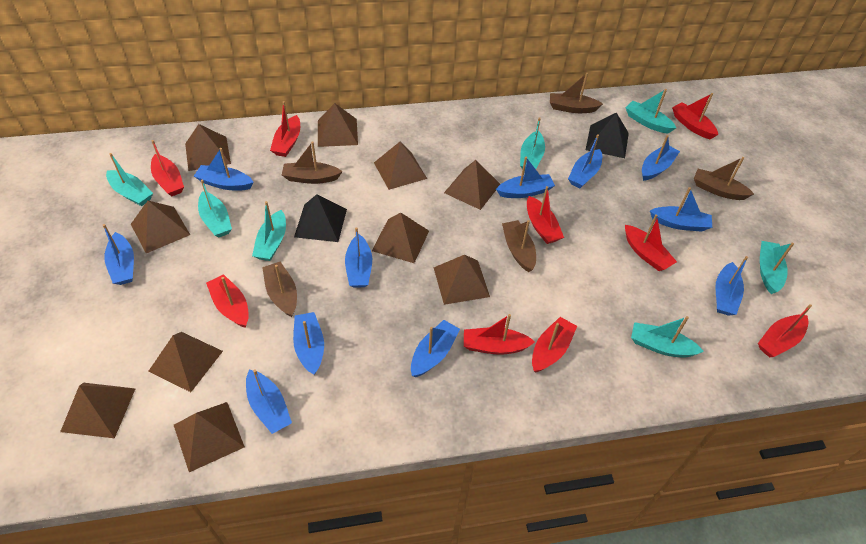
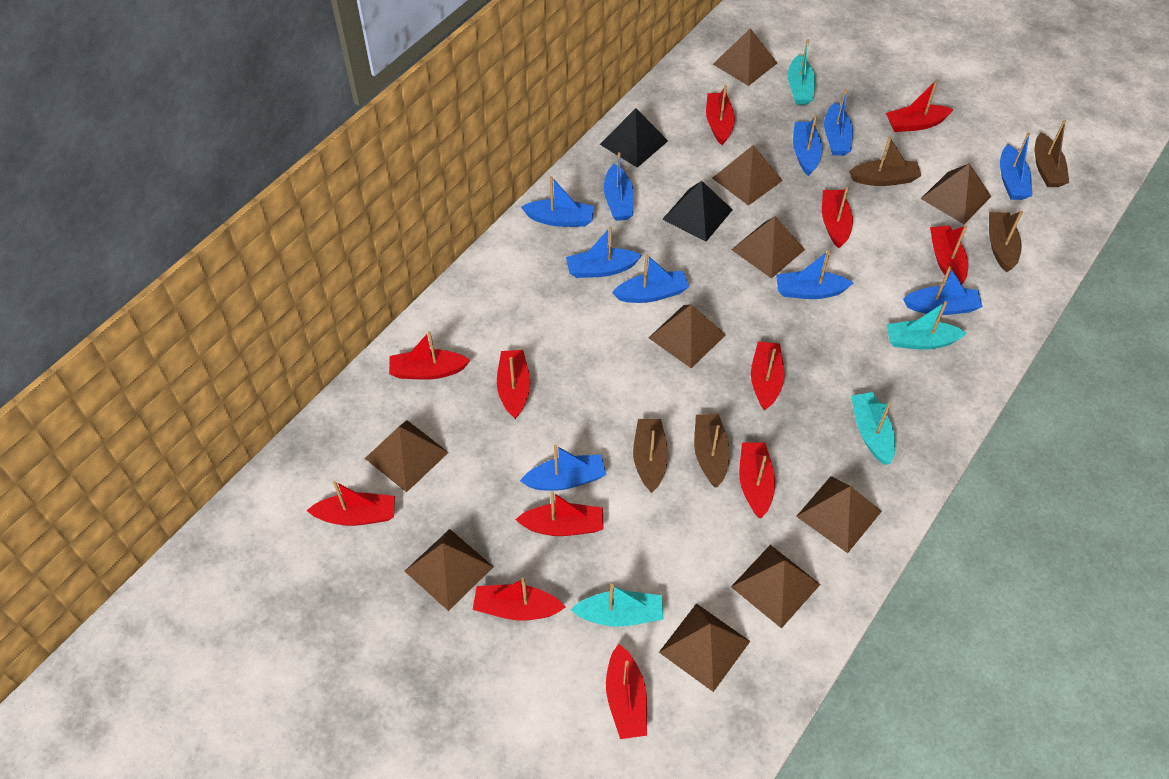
blue boat: 11 -> 10
red boat: 9 -> 12
turquoise boat: 7 -> 4

